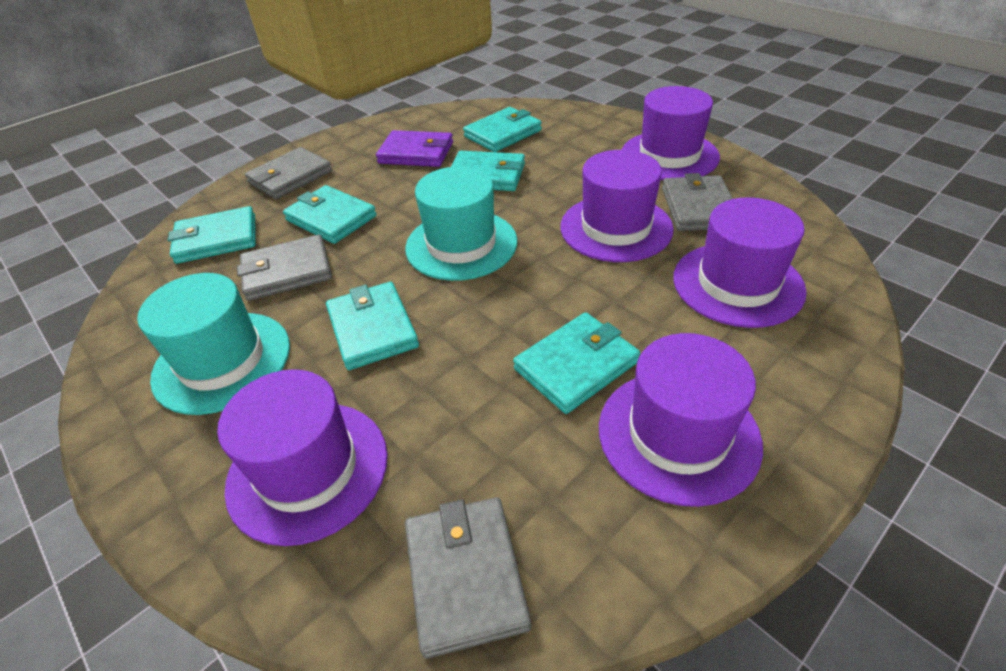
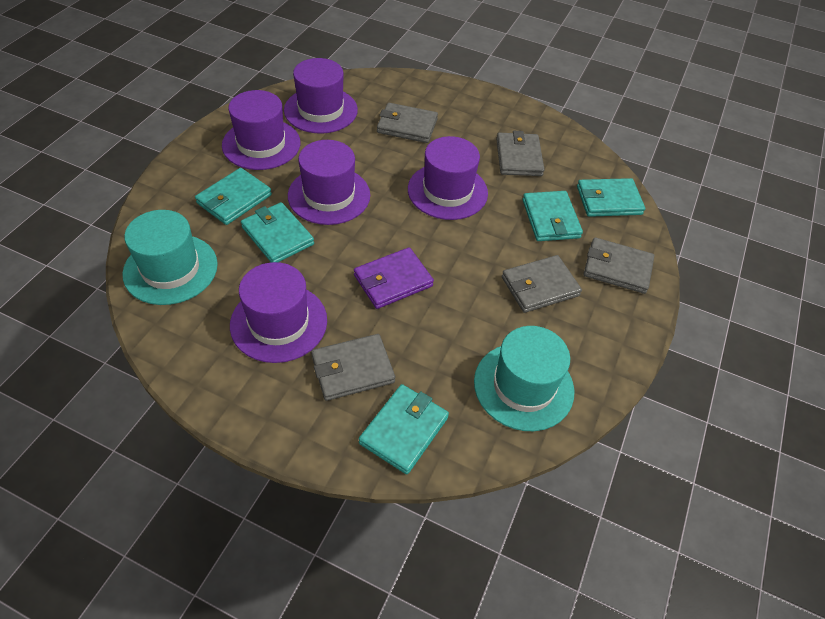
grey wallet: 4 -> 5
turquoise wallet: 6 -> 5

